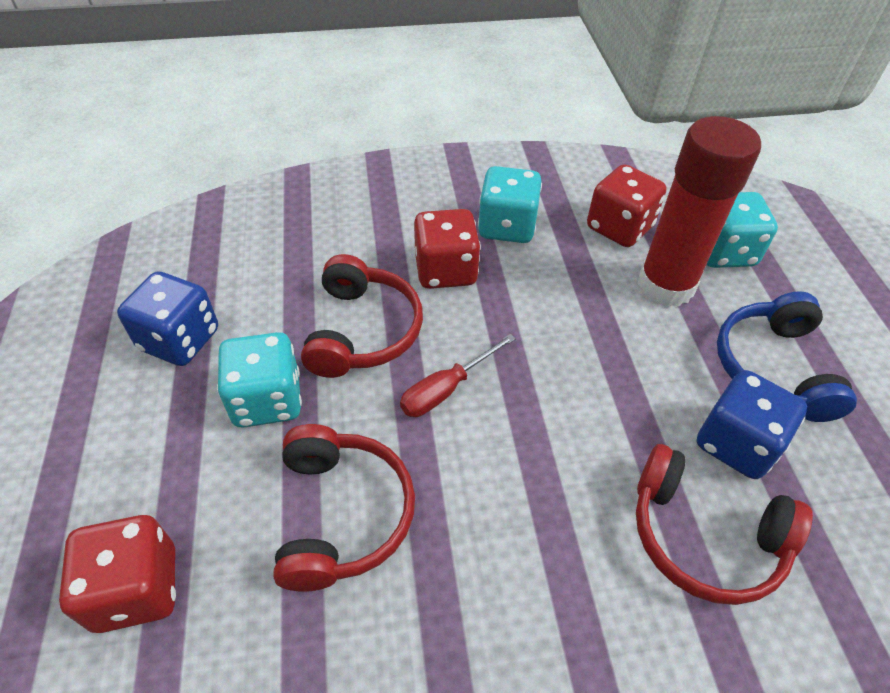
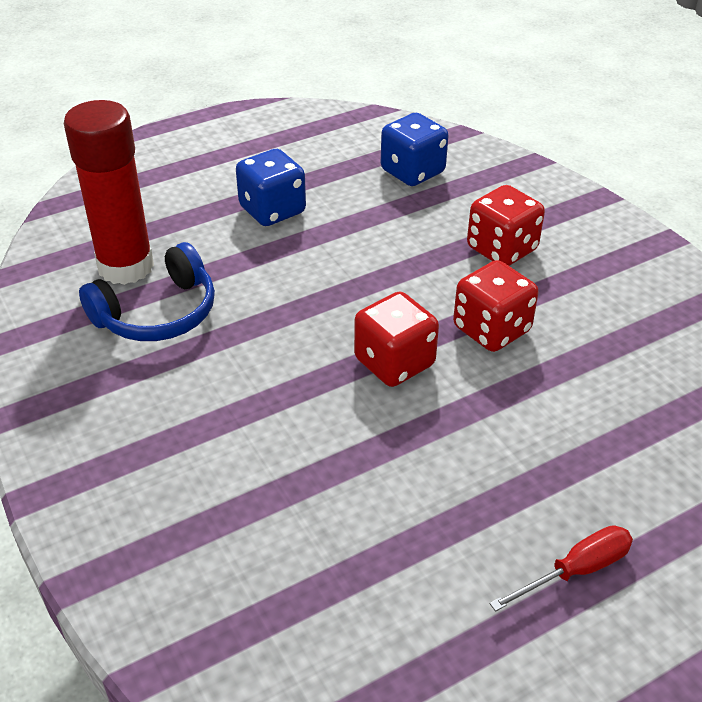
red headphones: 3 -> 0
turquoise dice: 3 -> 0

